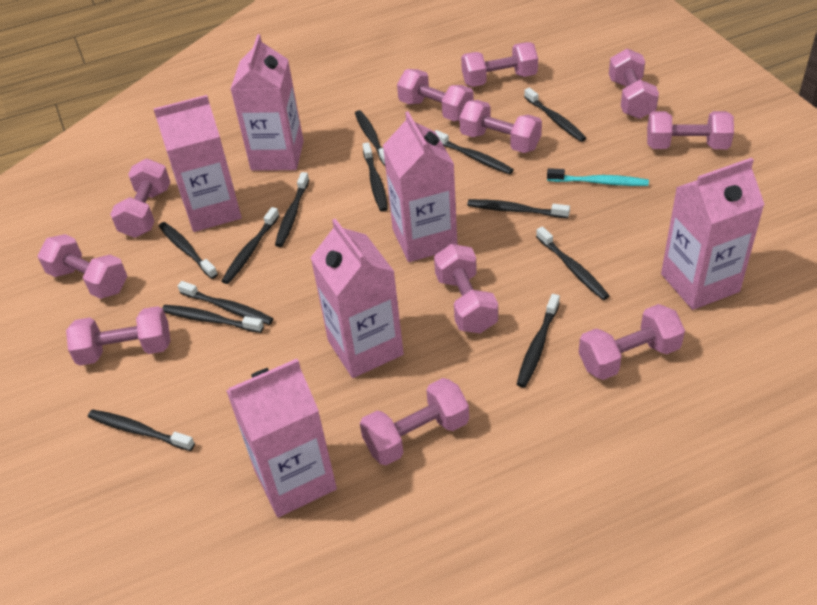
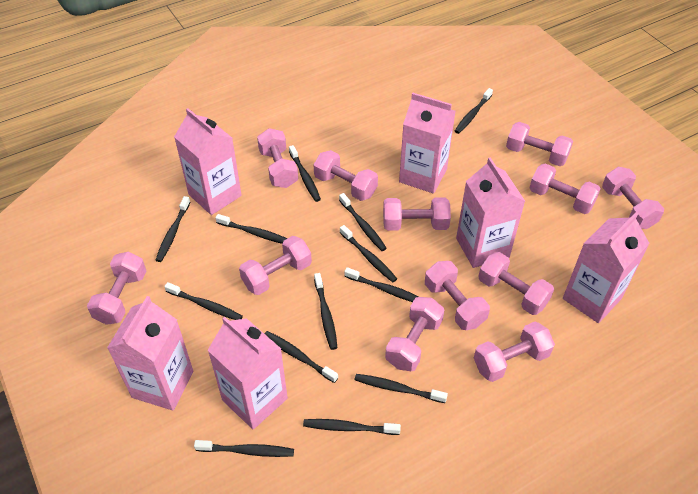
pink dumbbell: 11 -> 12
turquoise toothbrush: 1 -> 0

